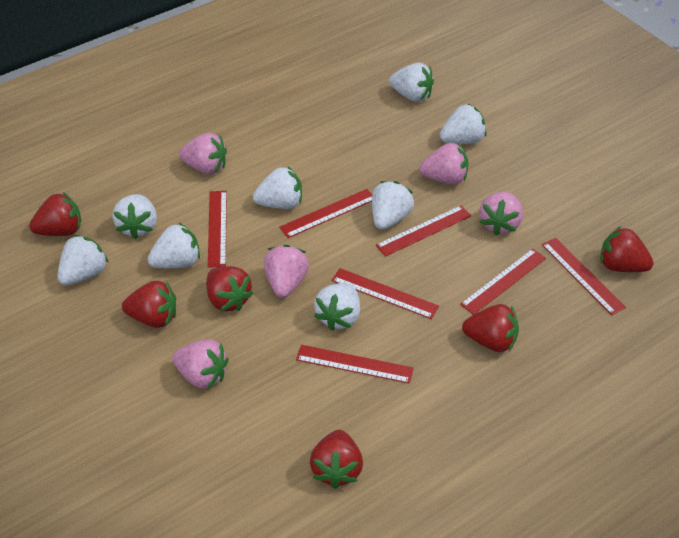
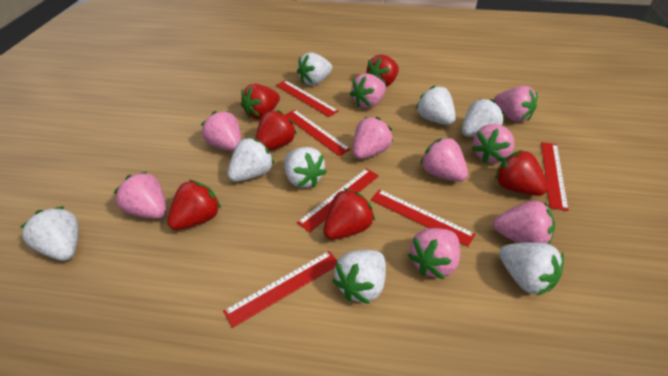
pink strawberry: 5 -> 9
red ruler: 7 -> 6

